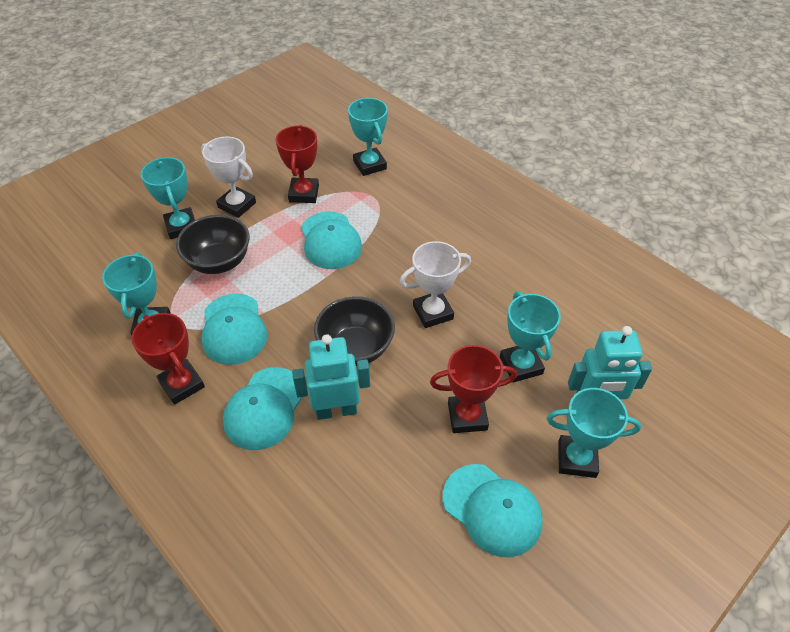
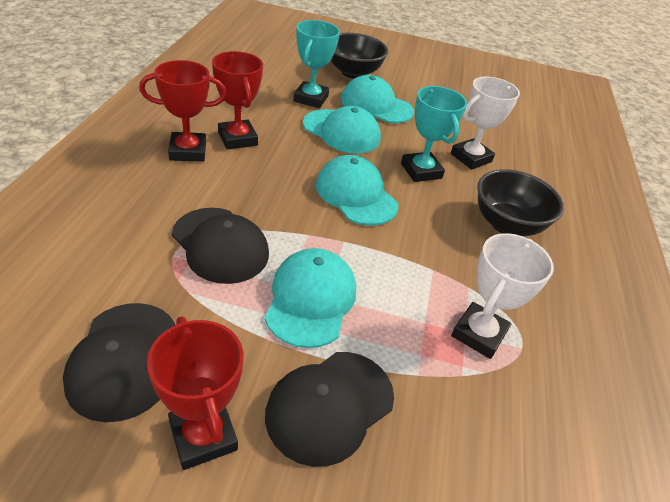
black cap: 0 -> 3
turquoise robot: 2 -> 0
turquoise trophy: 5 -> 2

